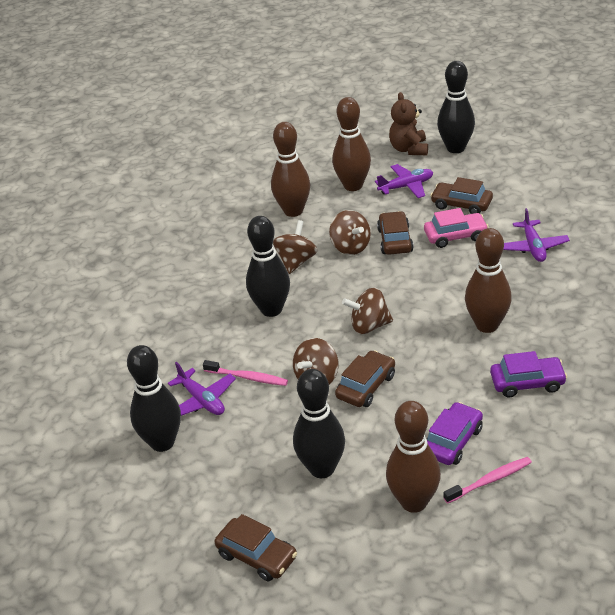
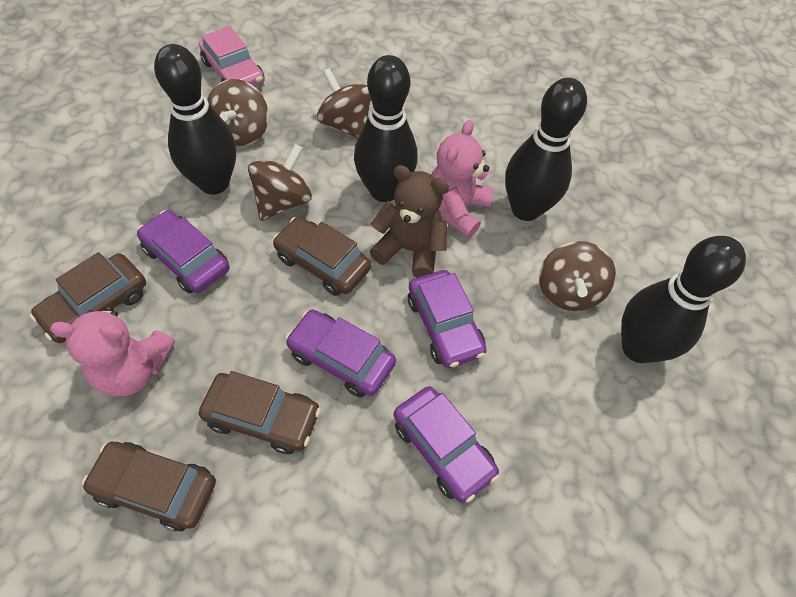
brown bowling pin: 4 -> 0
pink teddy bear: 0 -> 2
pink toothbrush: 2 -> 0
purple car: 2 -> 4
purple plane: 3 -> 0

